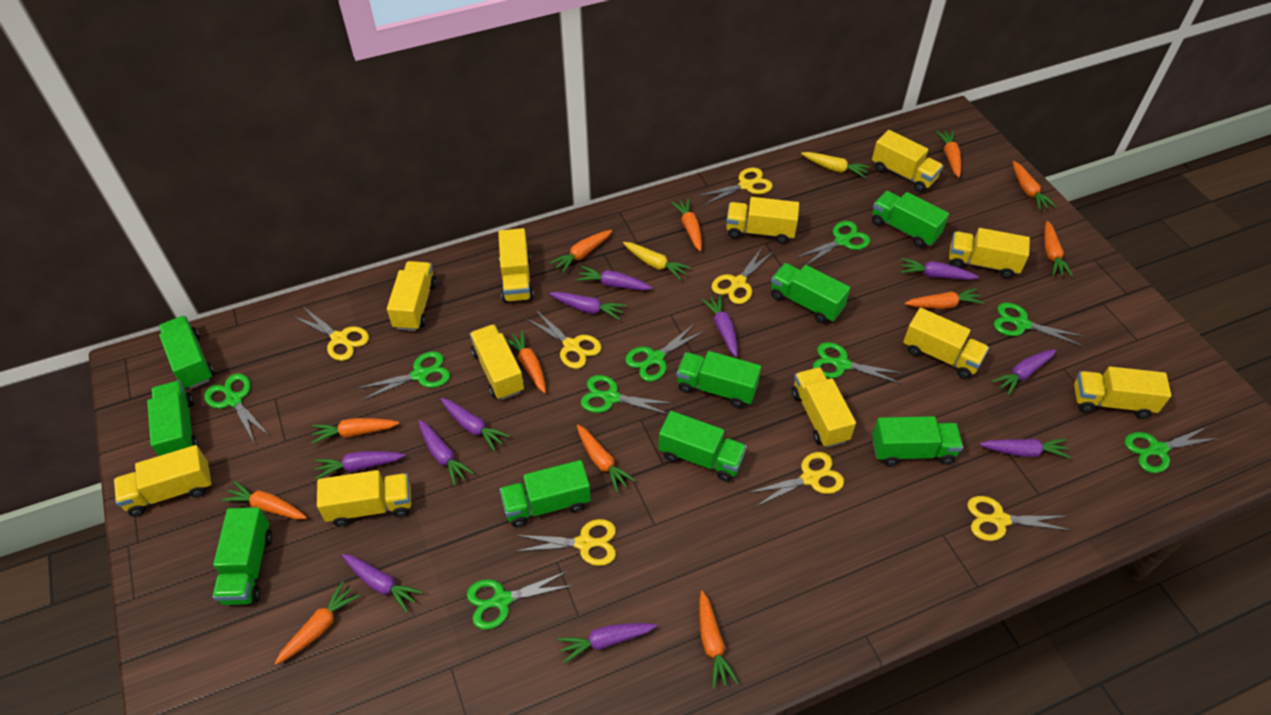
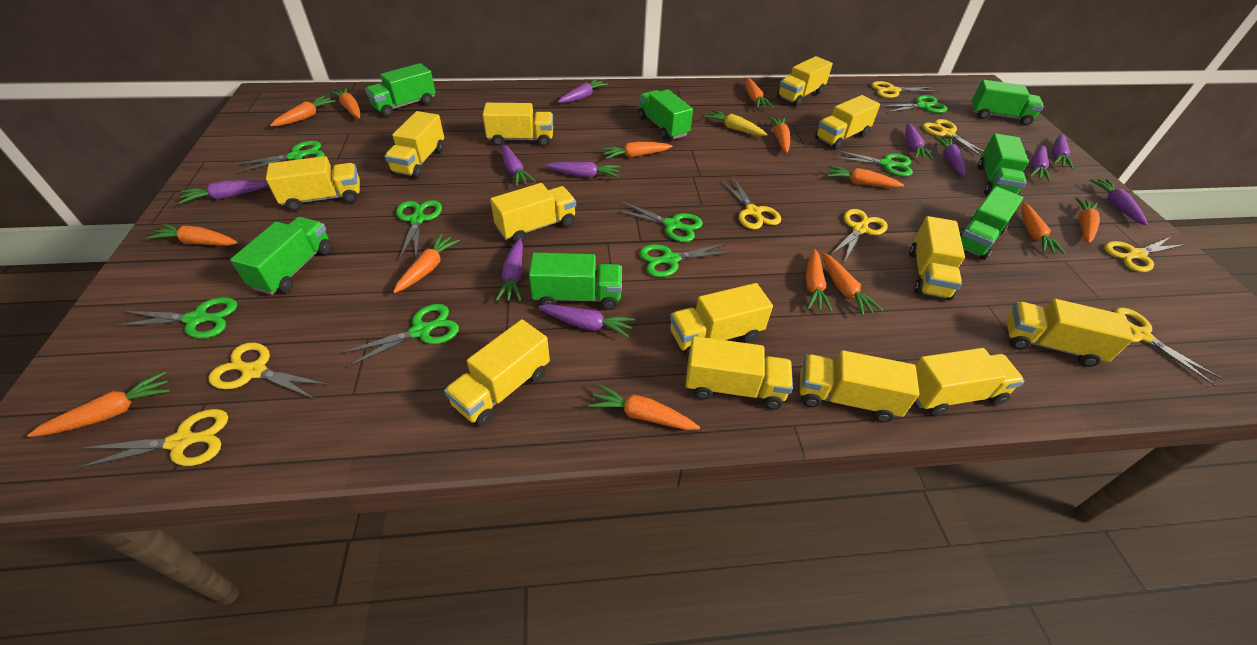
green scissors: 9 -> 8
green truck: 9 -> 7
orange carrot: 12 -> 14
yellow carrot: 2 -> 1
yellow scissors: 7 -> 8
yellow truck: 11 -> 13

